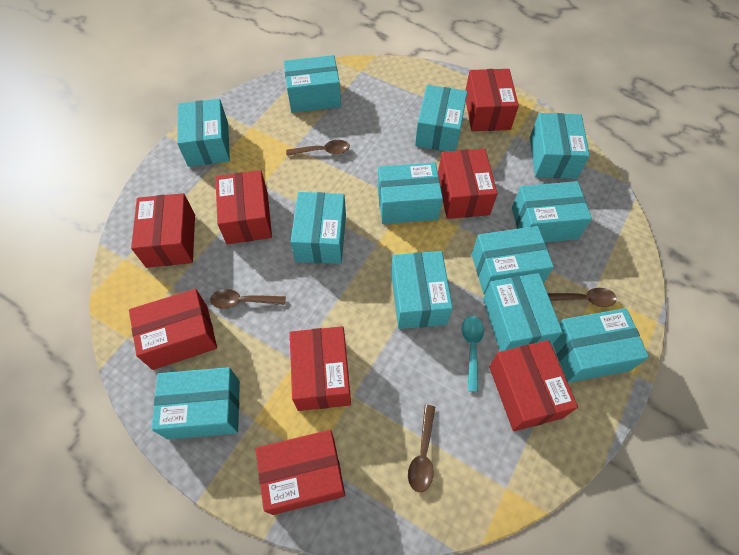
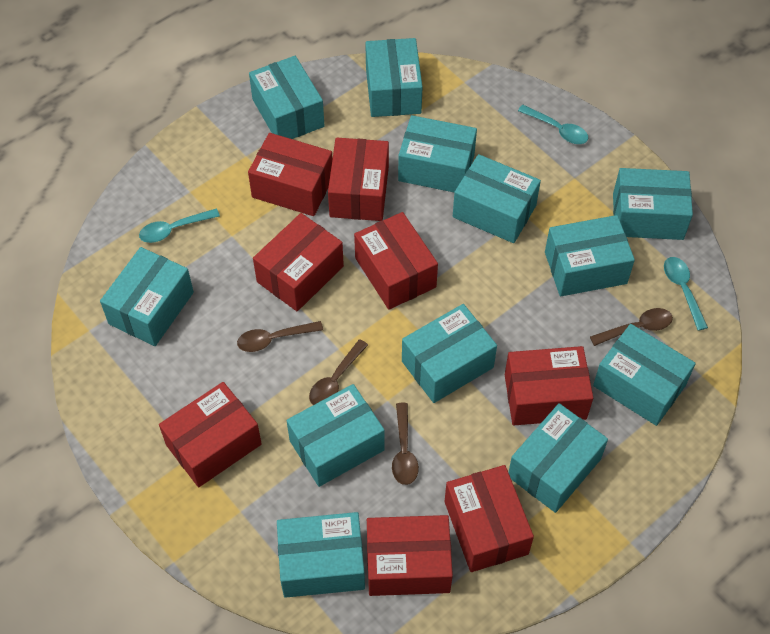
turquoise spoon: 1 -> 3

